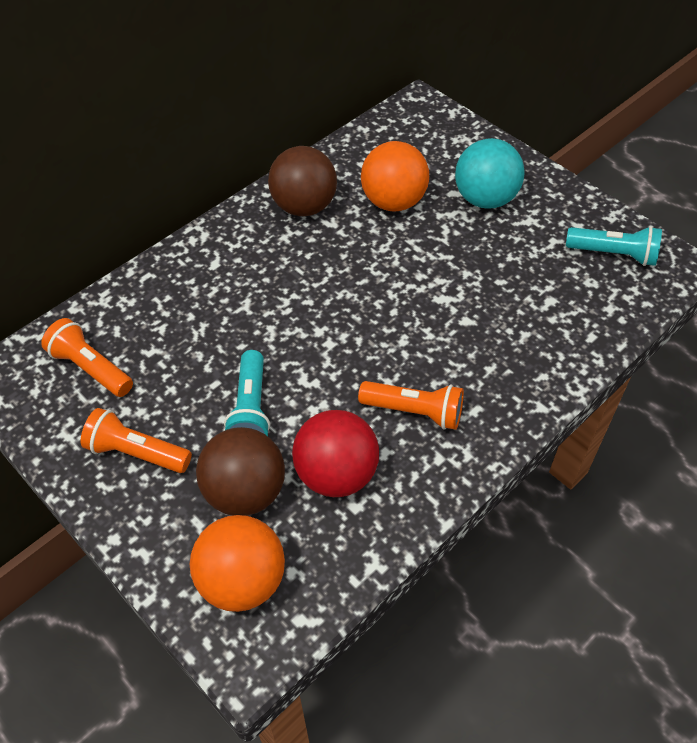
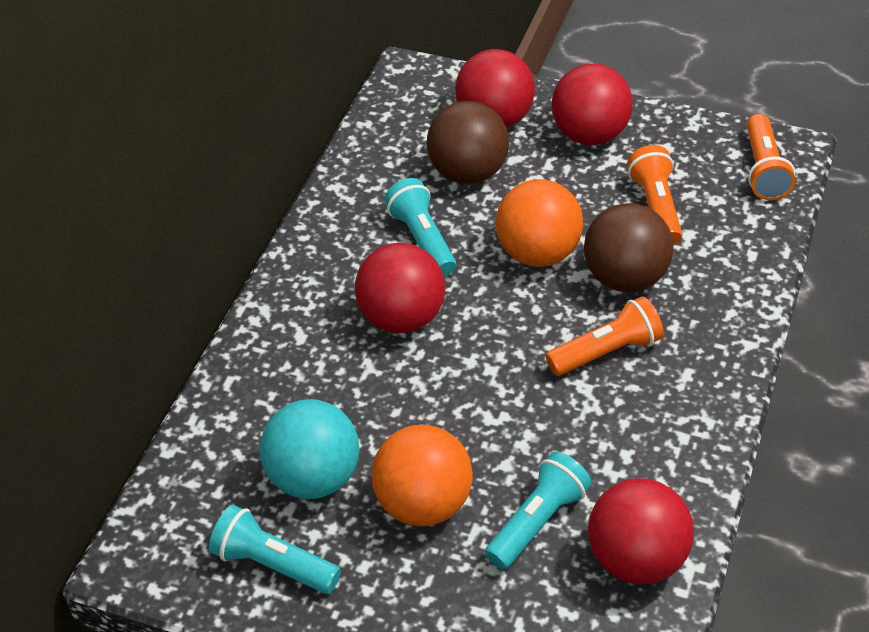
red ball: 1 -> 4
turquoise flashlight: 2 -> 3

